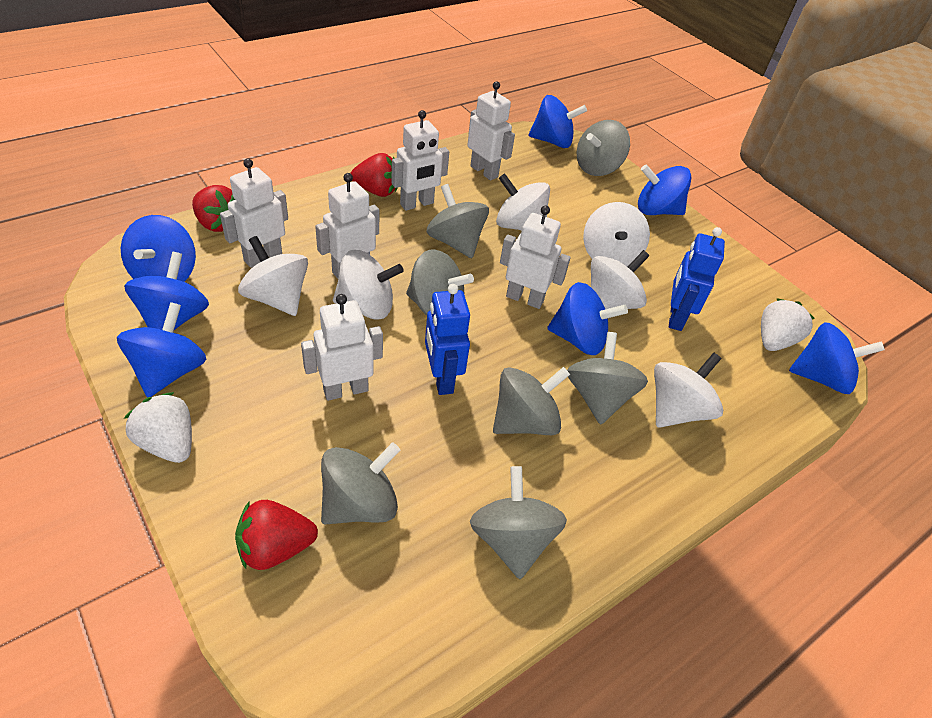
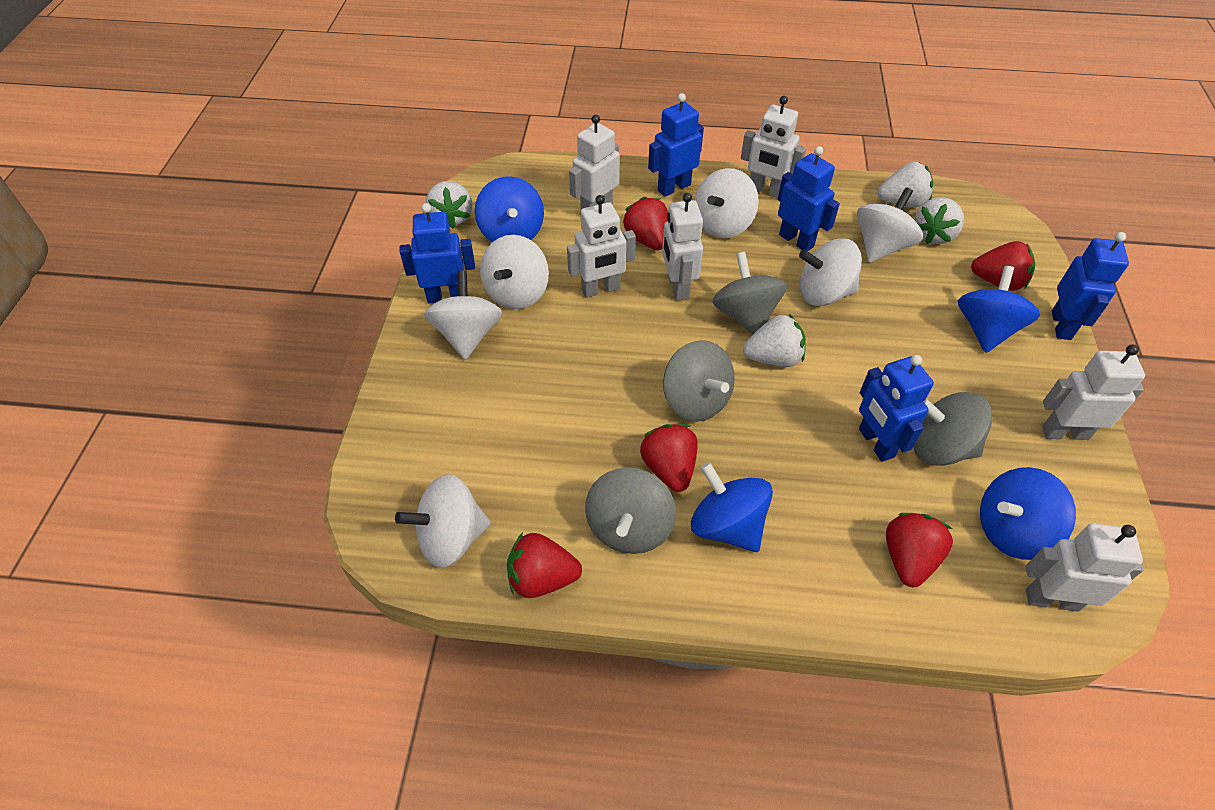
blue robot: 2 -> 5
blue spinning top: 7 -> 4
grey spinning top: 7 -> 4
red strawberry: 3 -> 5
white strawberry: 2 -> 4

